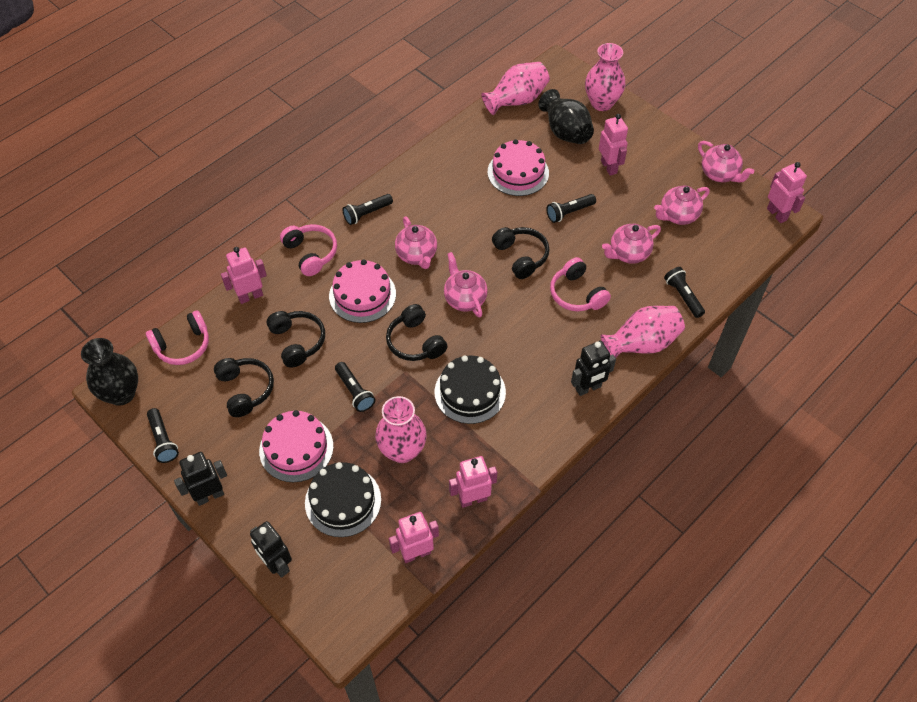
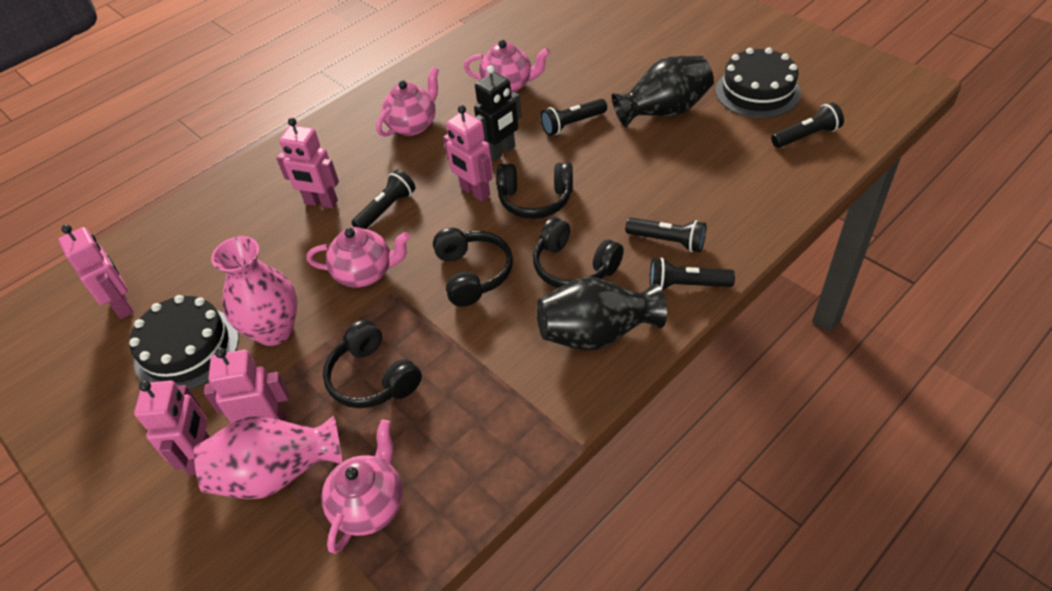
black robot: 3 -> 1
pink cake: 3 -> 0
pink headphones: 3 -> 0
pink teapot: 5 -> 4
pink vase: 4 -> 2

